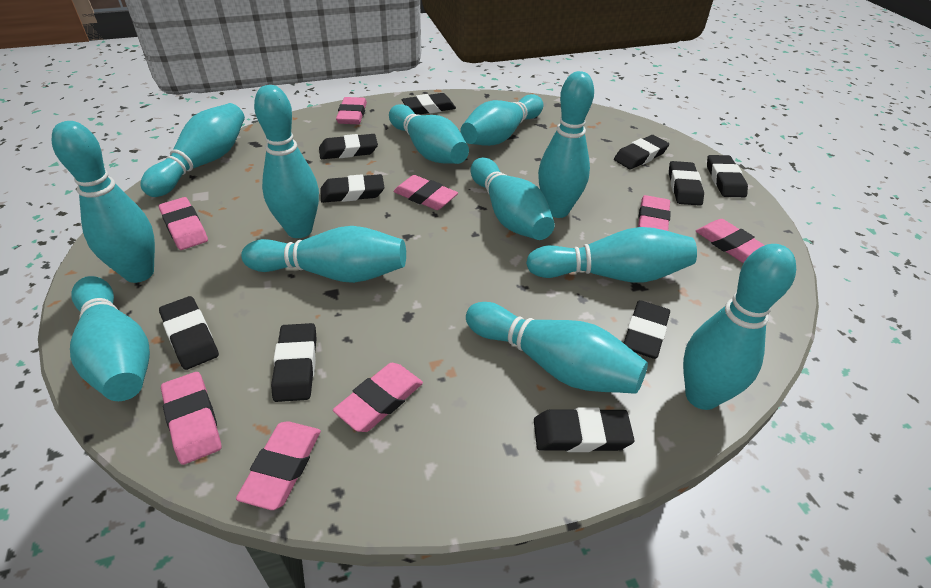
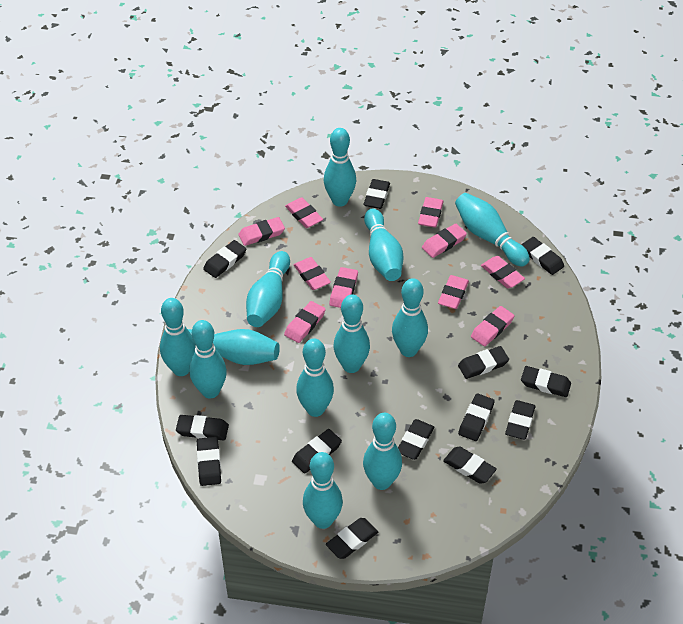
black eraser: 10 -> 13
pink eraser: 8 -> 10

